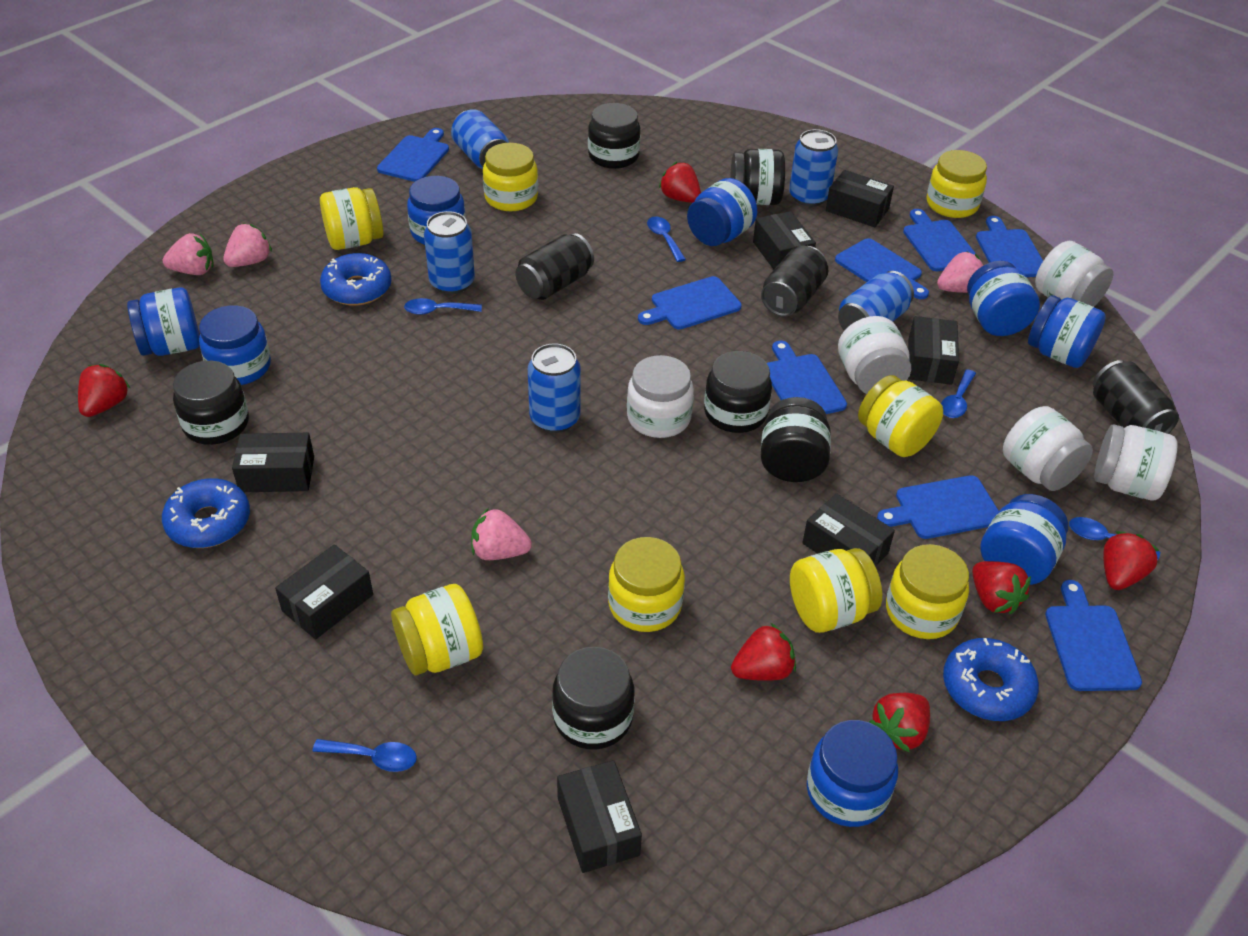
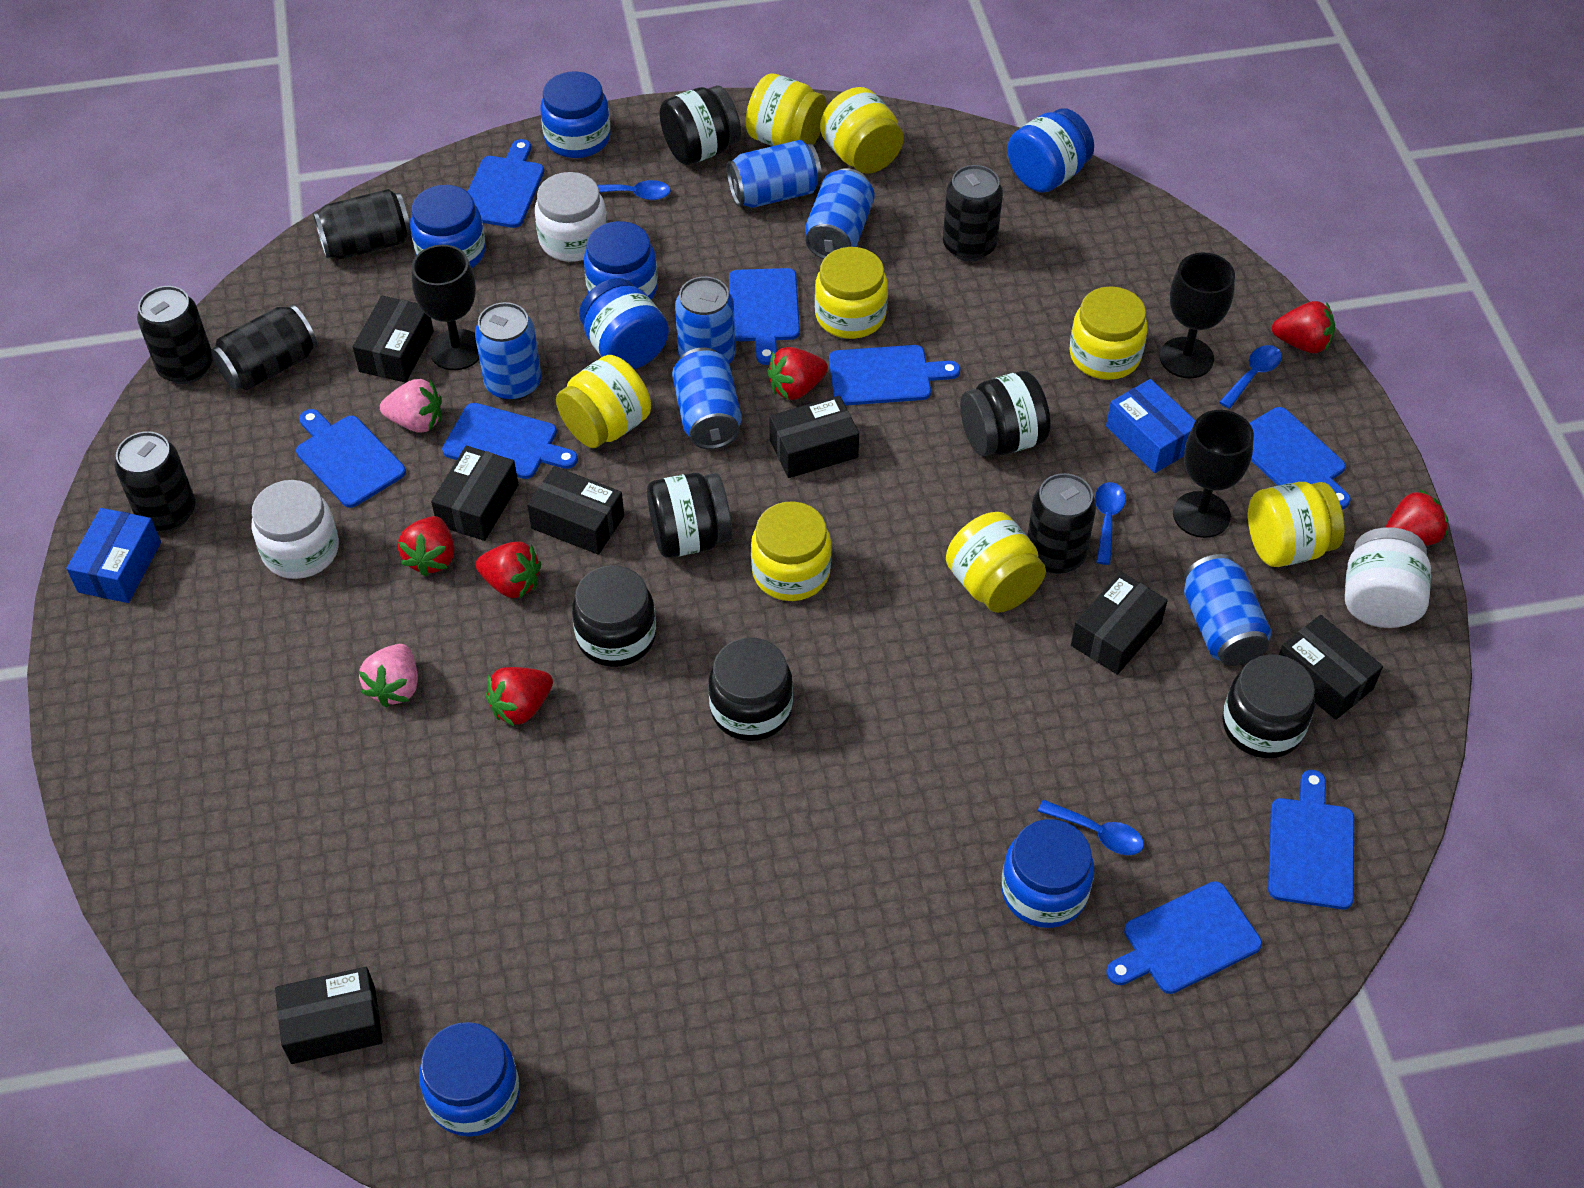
black can: 3 -> 6
black goblet: 0 -> 3
blue box: 0 -> 2
blue can: 5 -> 6
blue donut: 3 -> 0
blue jar: 8 -> 7
blue spoon: 5 -> 4
pink strawberry: 4 -> 2
white jar: 5 -> 3

